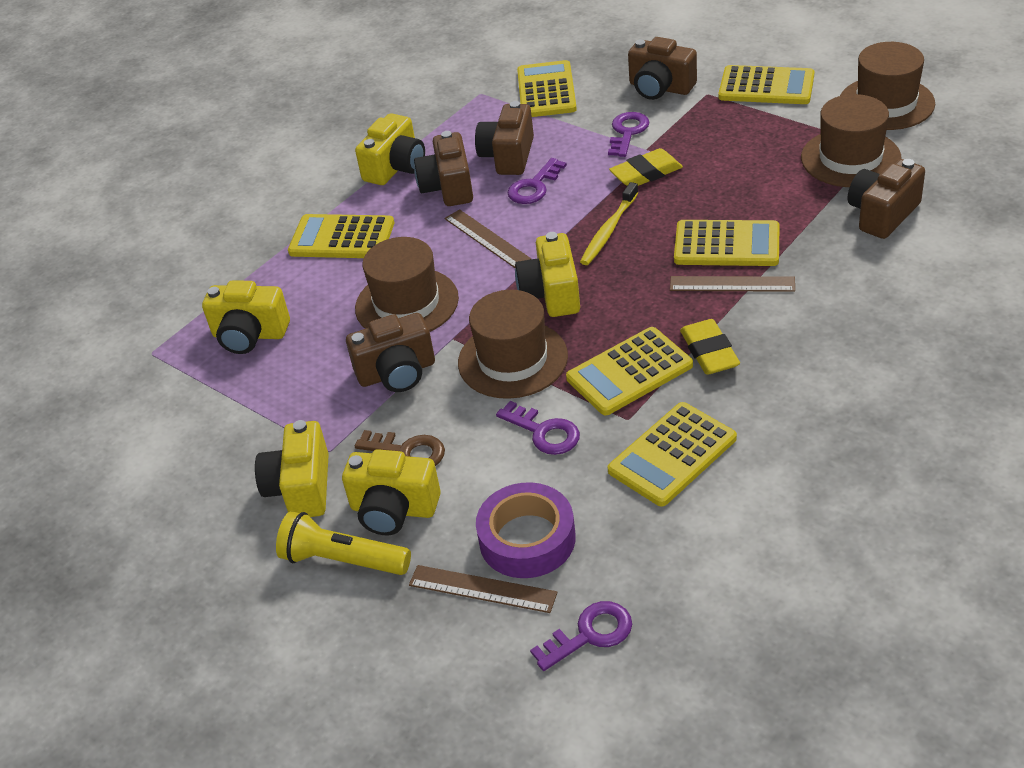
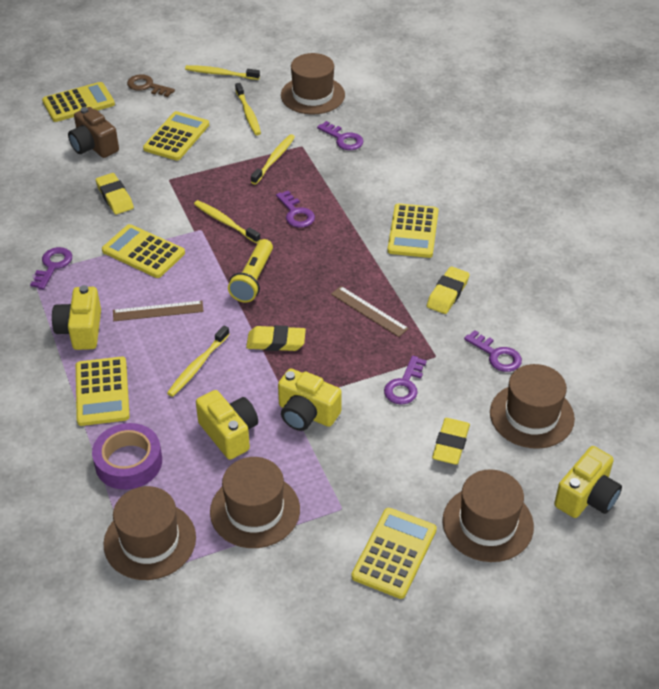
brown camera: 5 -> 1
brown hat: 4 -> 5
brown ruler: 3 -> 2
purple key: 4 -> 5
yellow camera: 5 -> 4
yellow eraser: 2 -> 4
yellow toothbrush: 1 -> 5

